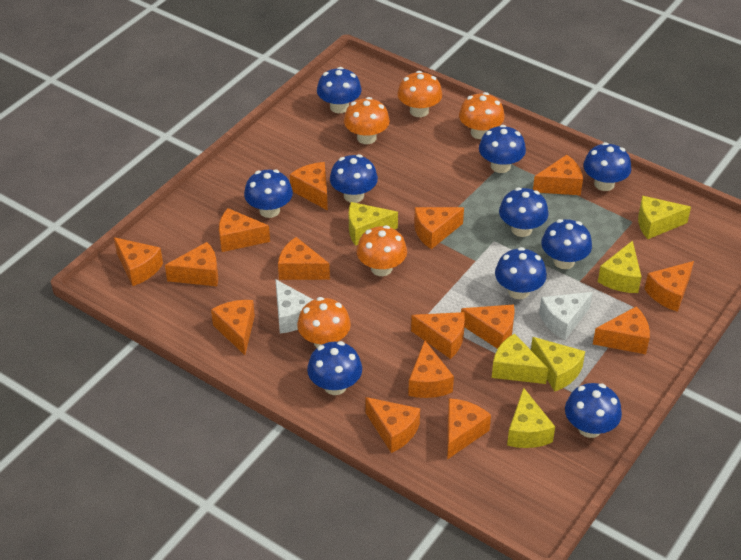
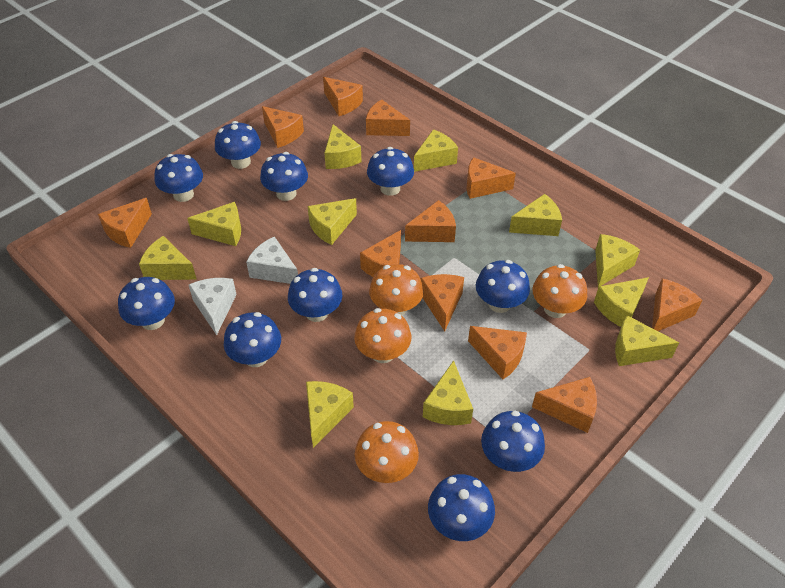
orange cheese: 15 -> 11
orange mushroom: 5 -> 4
yellow cheese: 6 -> 11

